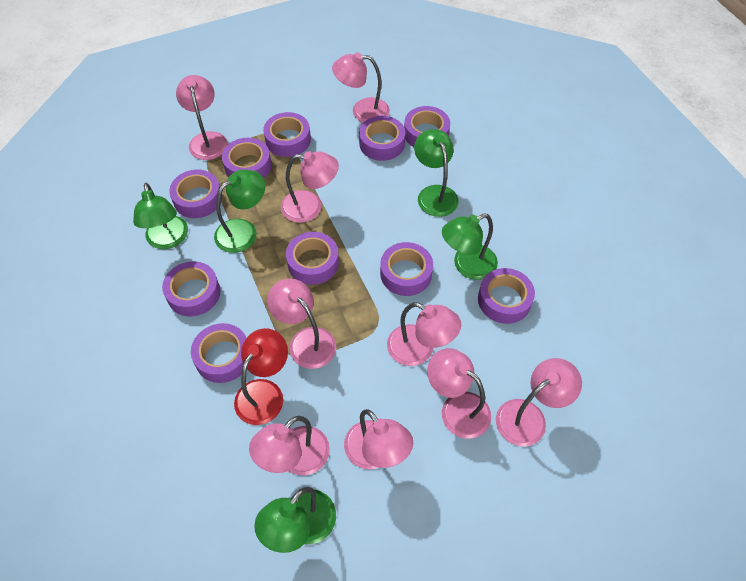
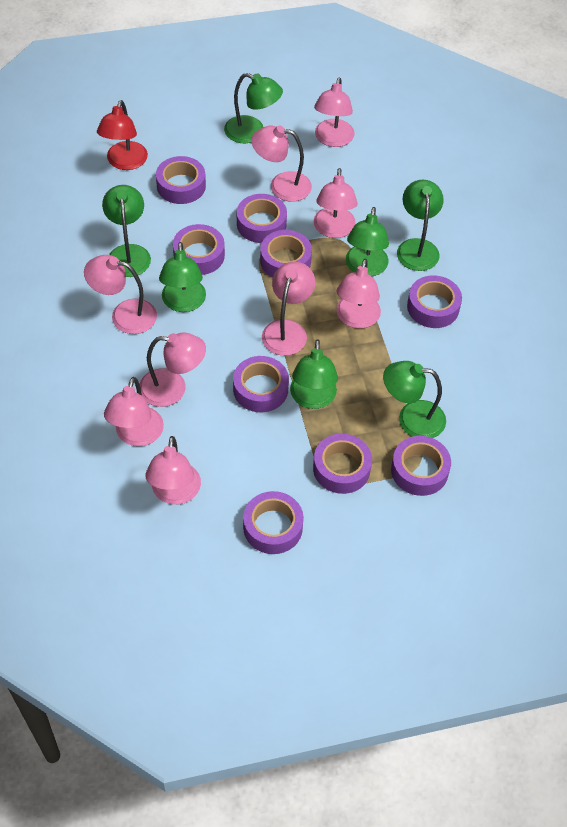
green lamp: 5 -> 7
purple tape: 10 -> 9

